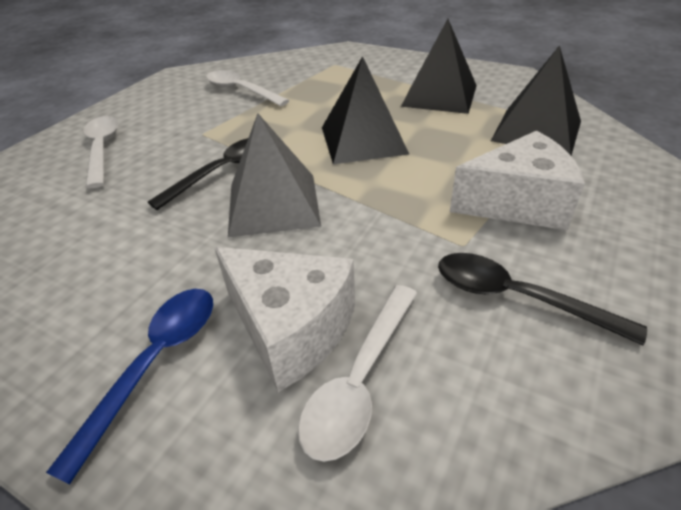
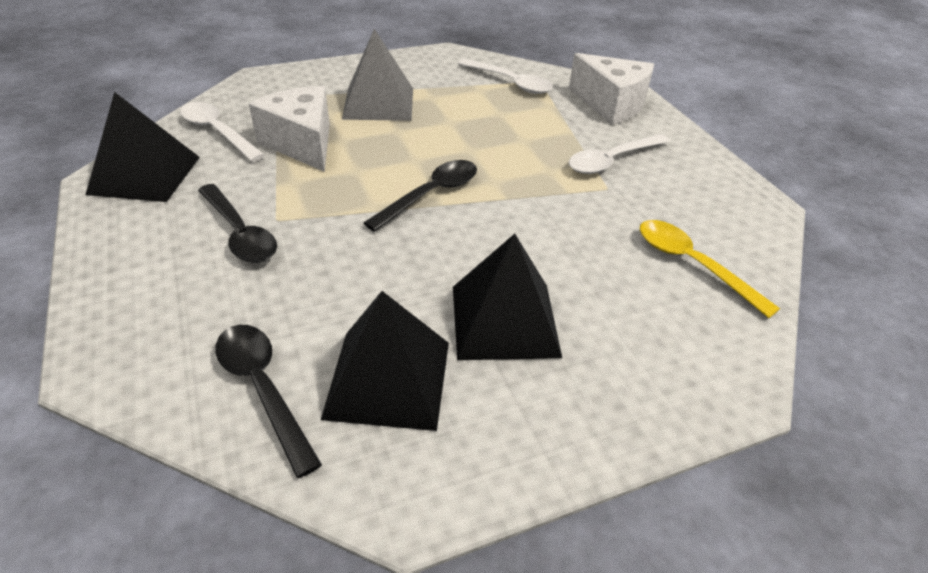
black spoon: 2 -> 3
blue spoon: 1 -> 0
yellow spoon: 0 -> 1

